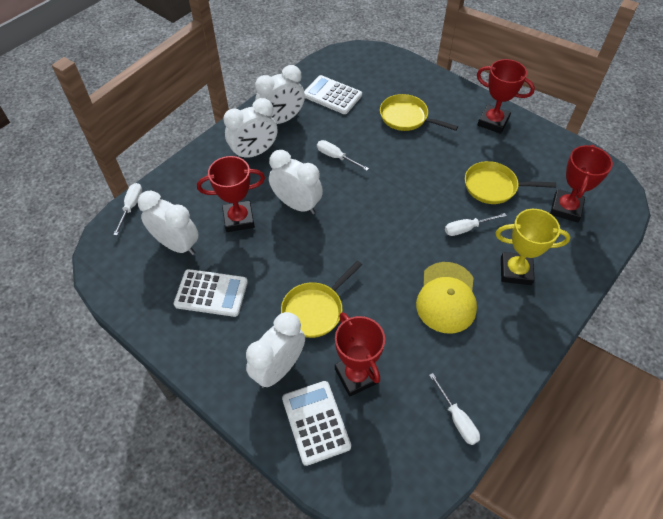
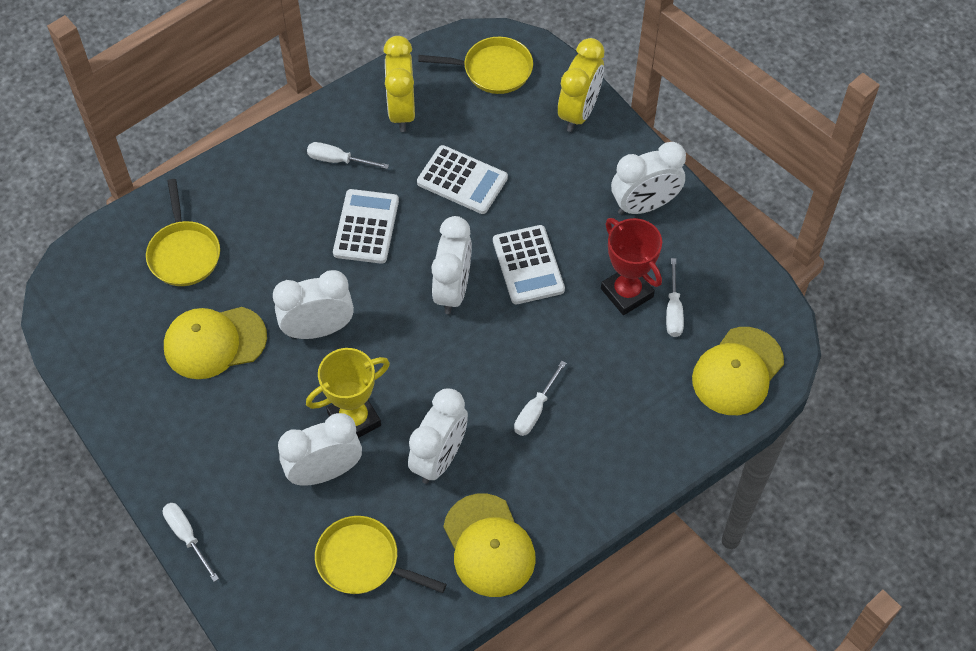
red trophy: 4 -> 1
yellow cap: 1 -> 3
yellow clock: 0 -> 2

